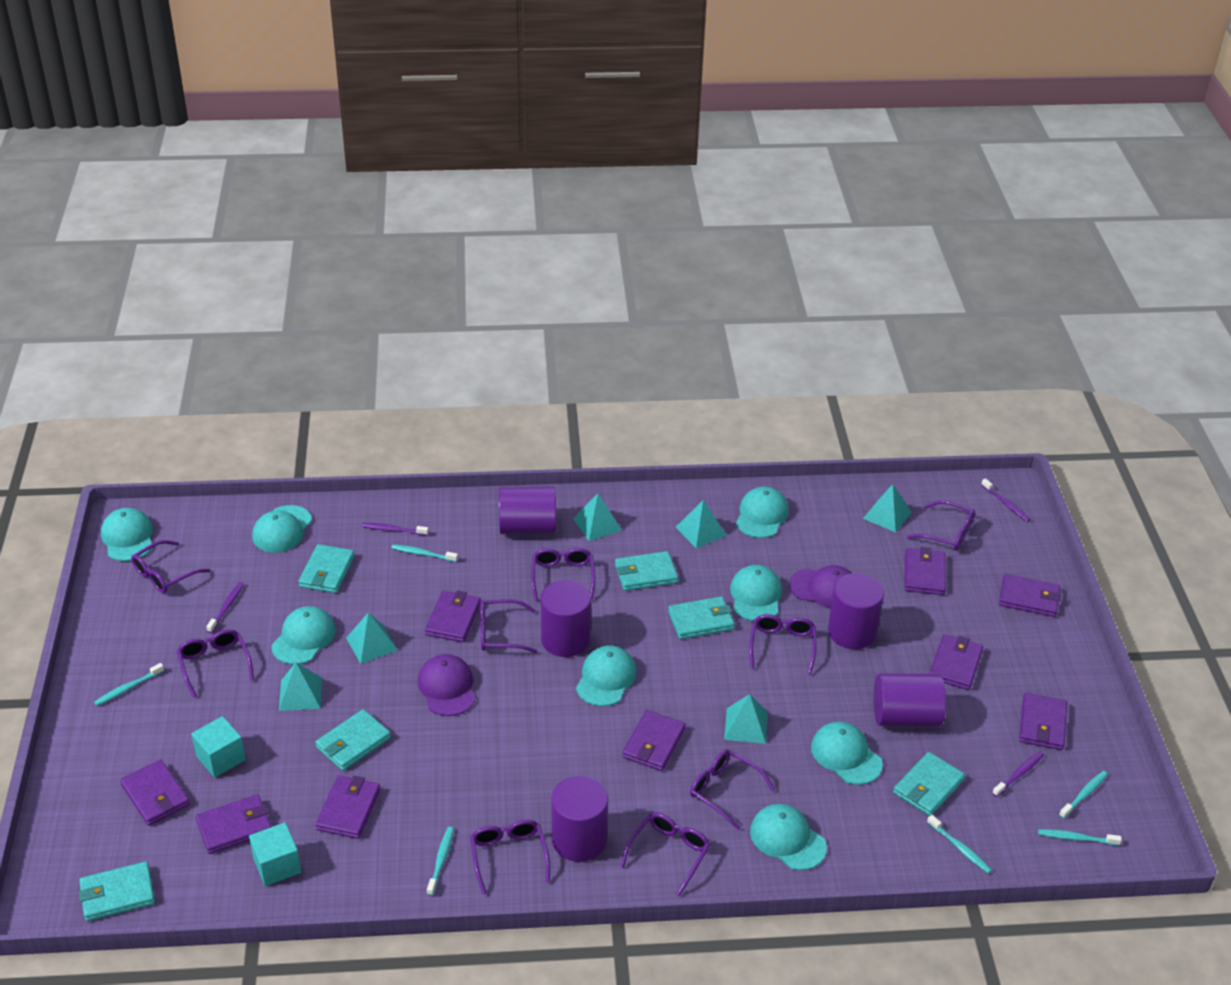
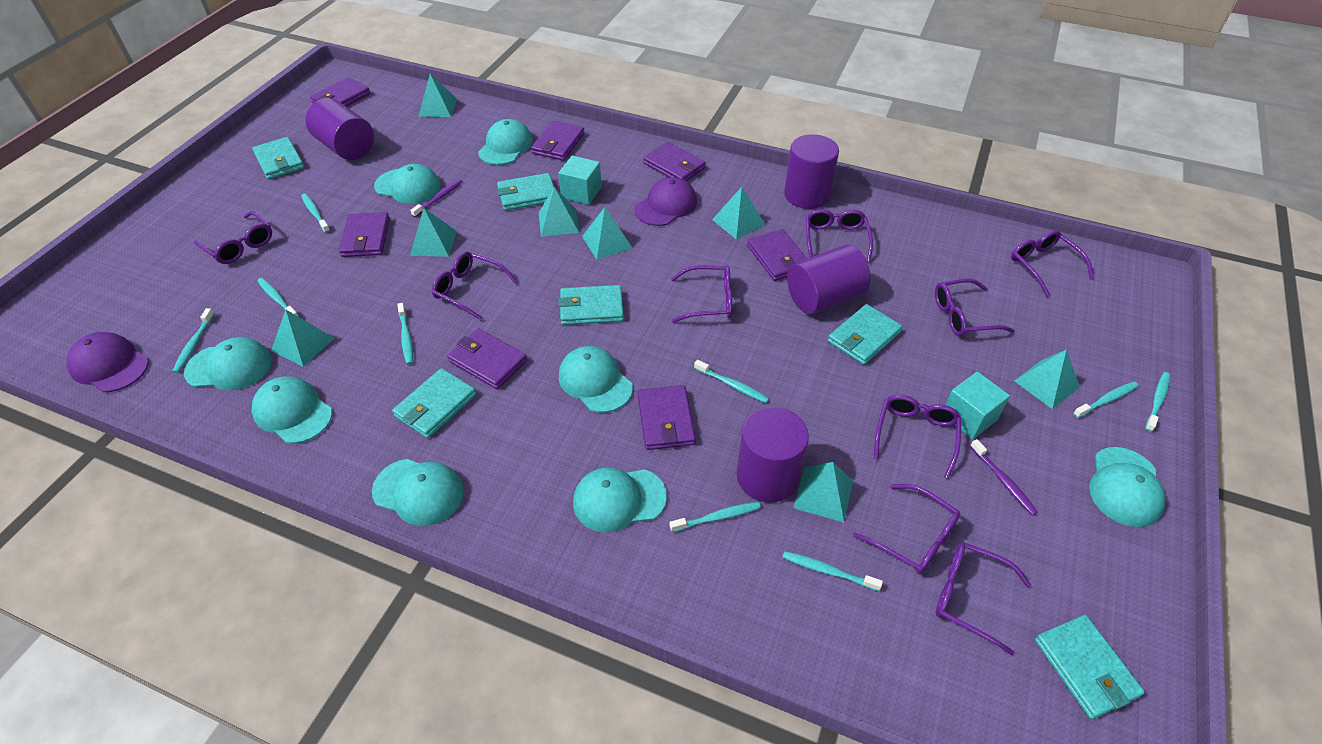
purple cylinder: 5 -> 4
purple toothbrush: 4 -> 2
purple wallet: 9 -> 7
turquoise pyramid: 6 -> 8
turquoise toothbrush: 6 -> 9

